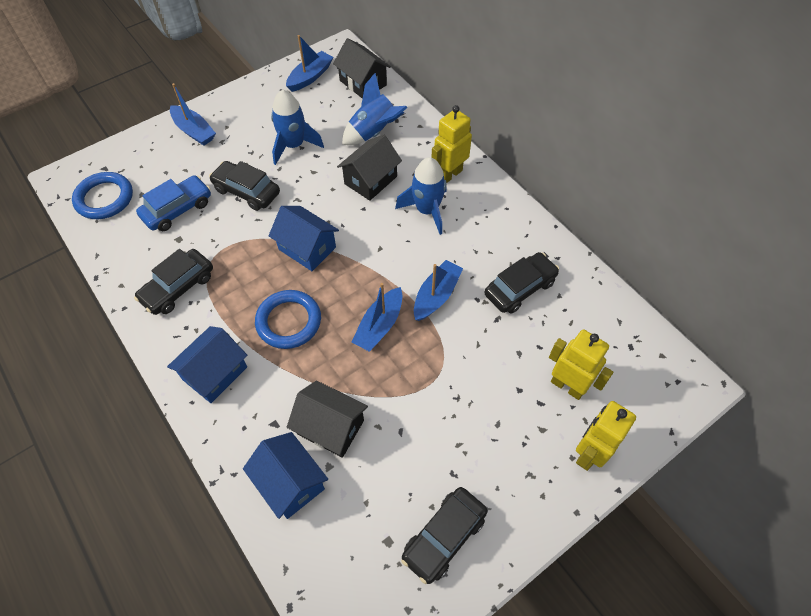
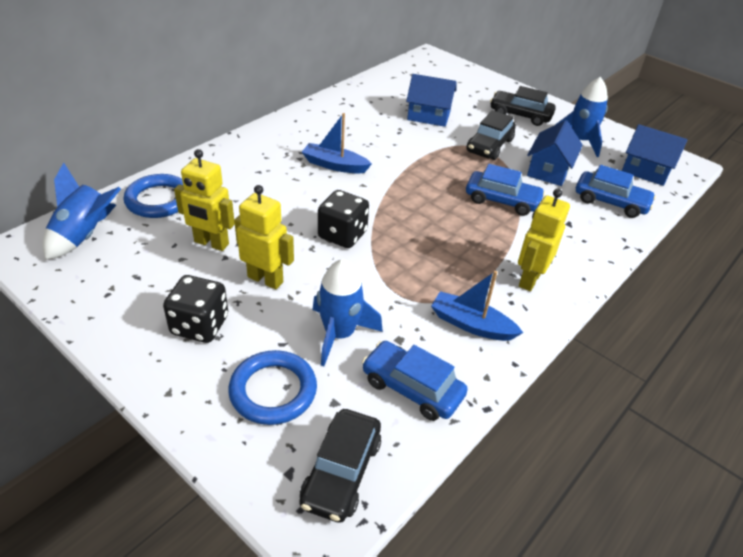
black car: 4 -> 3
black dice: 0 -> 2
black house: 3 -> 0
blue boat: 4 -> 2
blue car: 1 -> 3

